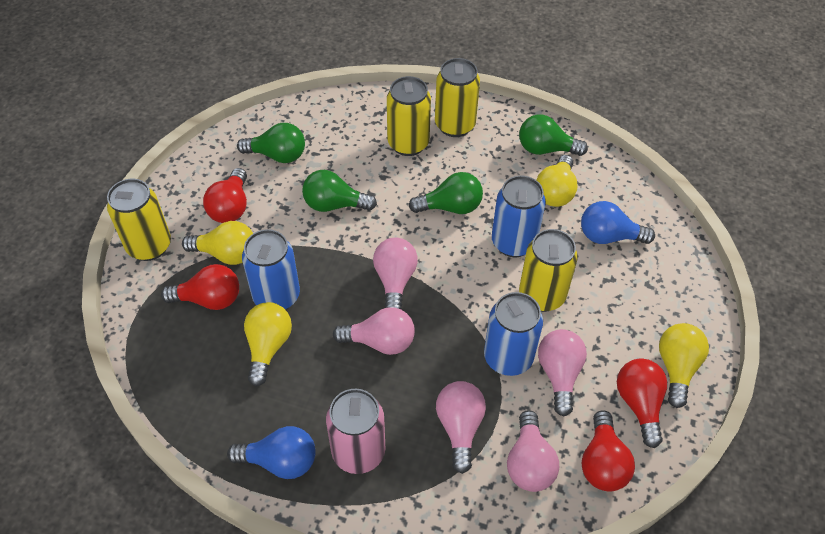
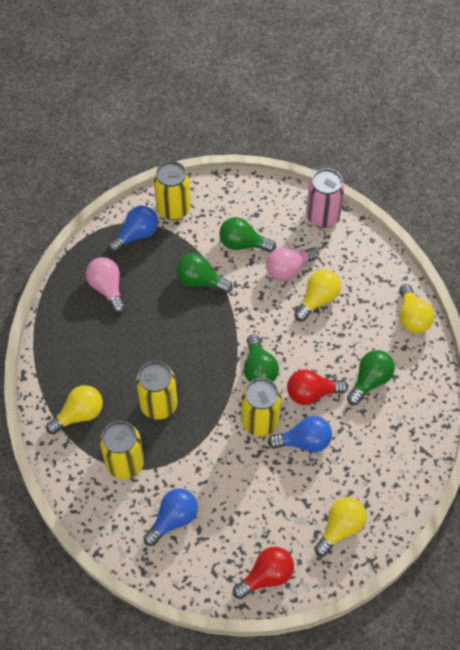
blue can: 3 -> 0
blue light bulb: 2 -> 3
pink light bulb: 5 -> 2
red light bulb: 4 -> 2

